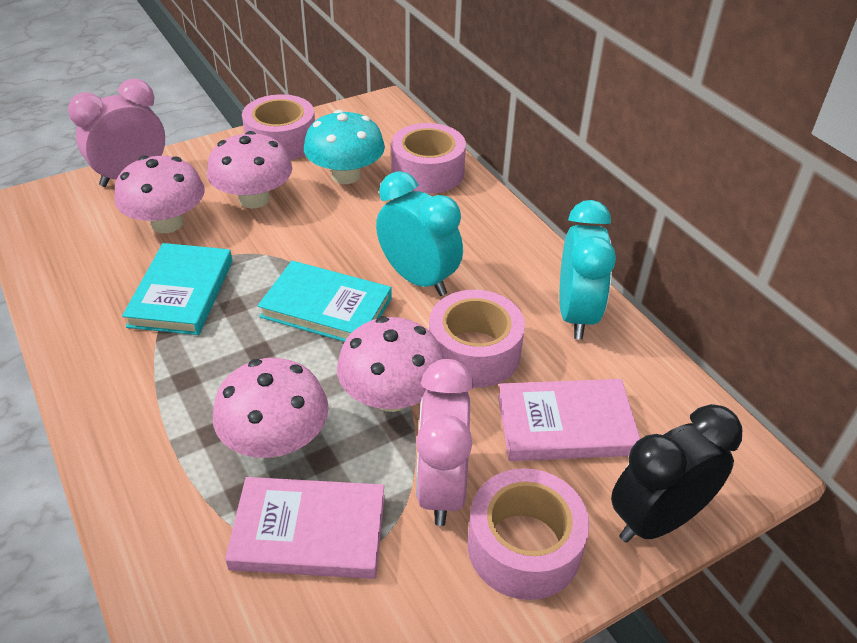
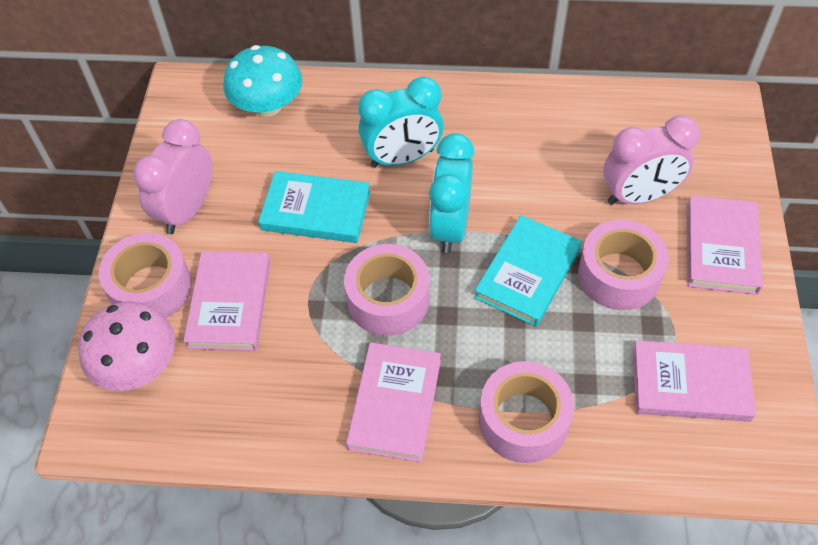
black clock: 1 -> 0
pink book: 2 -> 4
pink mushroom: 4 -> 1

